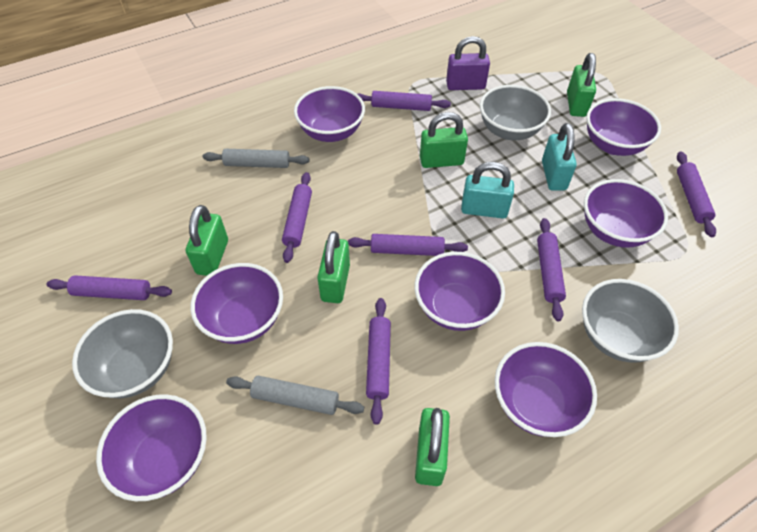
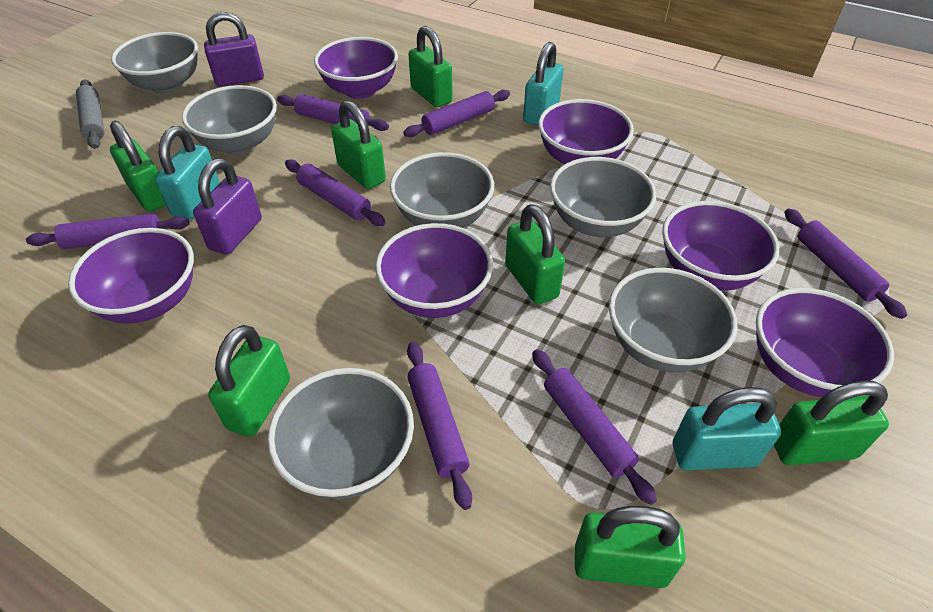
green padlock: 5 -> 7
grey bowl: 3 -> 6
grey rolling pin: 2 -> 1
purple bowl: 7 -> 6
purple padlock: 1 -> 2
turquoise padlock: 2 -> 3

